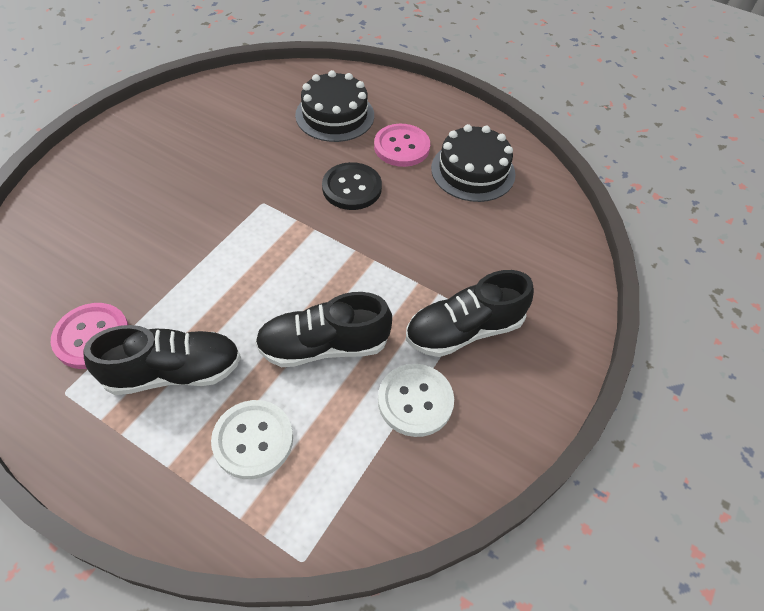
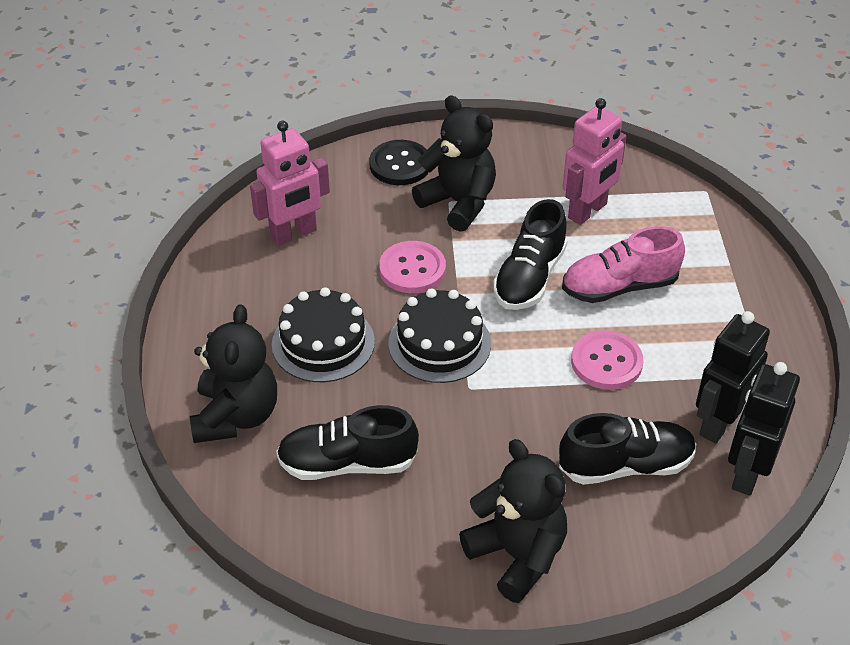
black robot: 0 -> 2
black teddy bear: 0 -> 3
pink robot: 0 -> 2
pink shoe: 0 -> 1
white button: 2 -> 0

